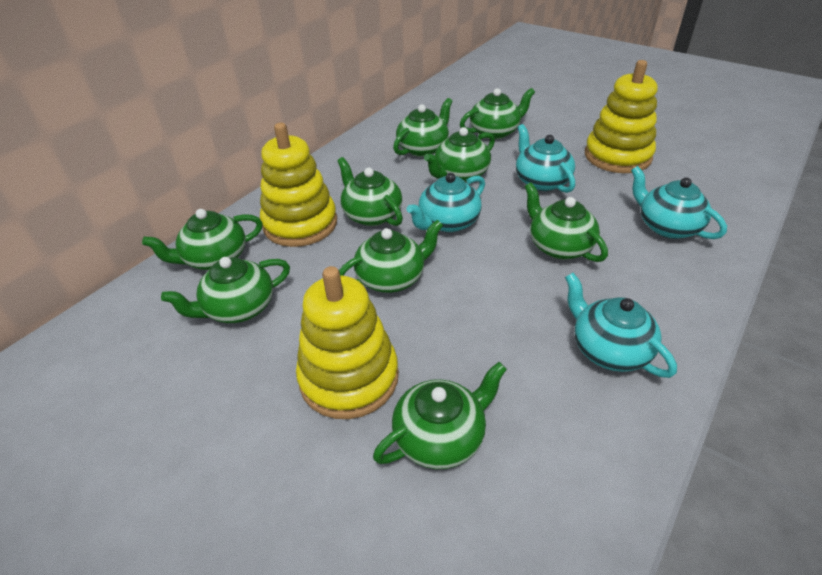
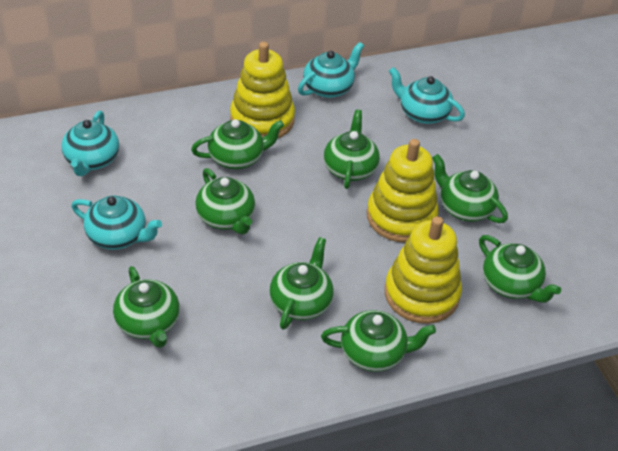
green teapot: 9 -> 8

